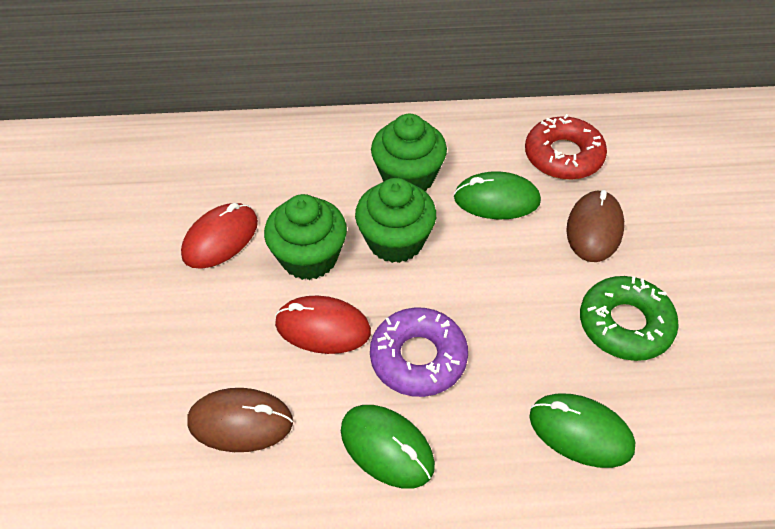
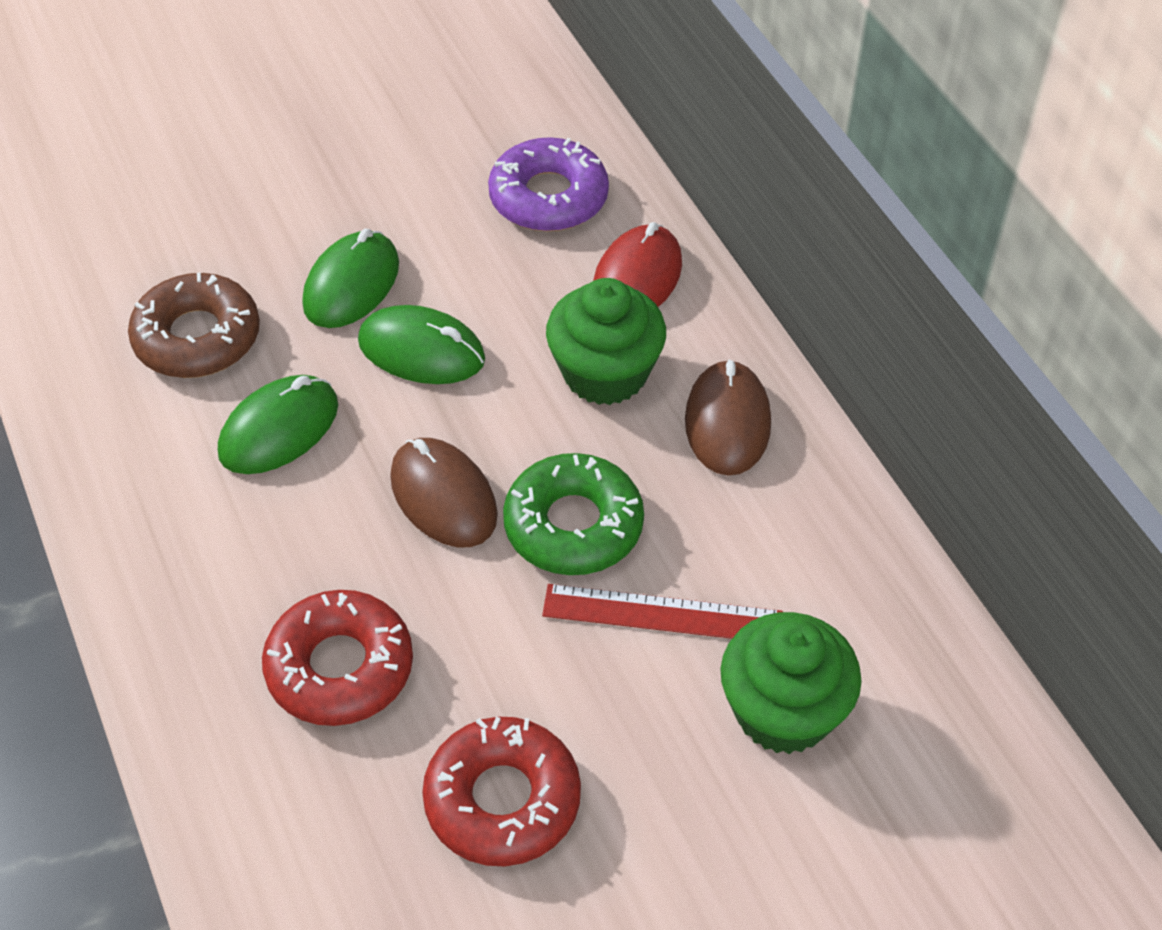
brown donut: 0 -> 1
green cupcake: 3 -> 2
red donut: 1 -> 2
red mouse: 2 -> 1
red ruler: 0 -> 1

